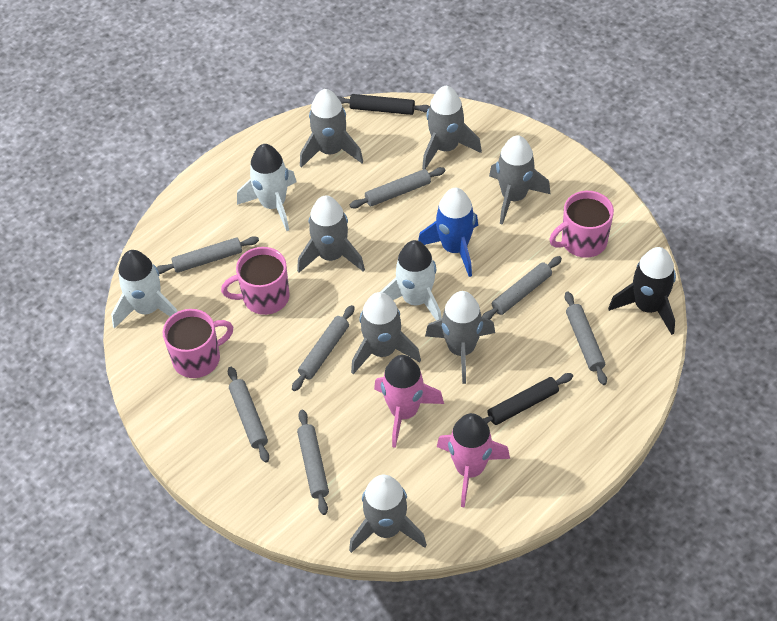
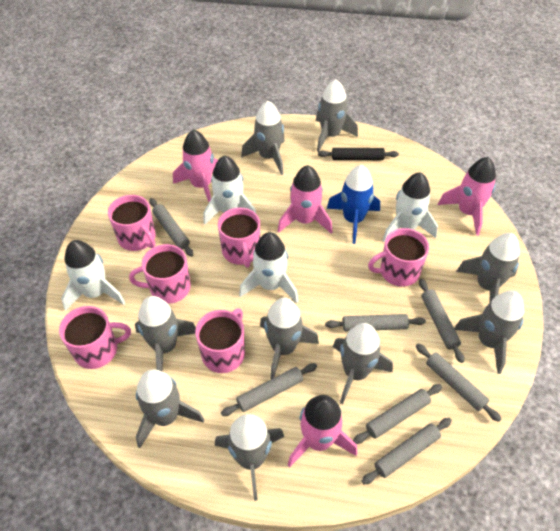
black rocket: 1 -> 0
black rolling pin: 2 -> 1
grey rocket: 7 -> 9
pink mug: 3 -> 6
pink rocket: 2 -> 4
white rocket: 3 -> 4

